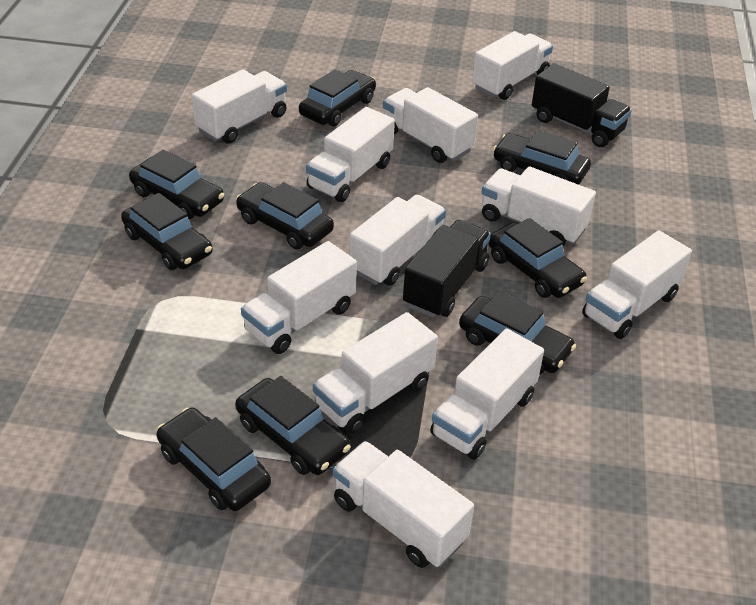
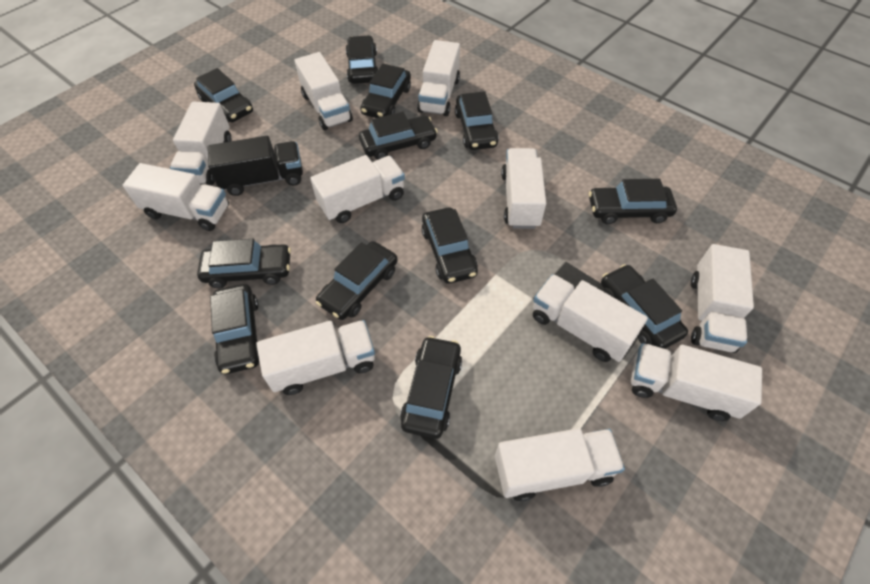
black car: 9 -> 12
black truck: 2 -> 1

